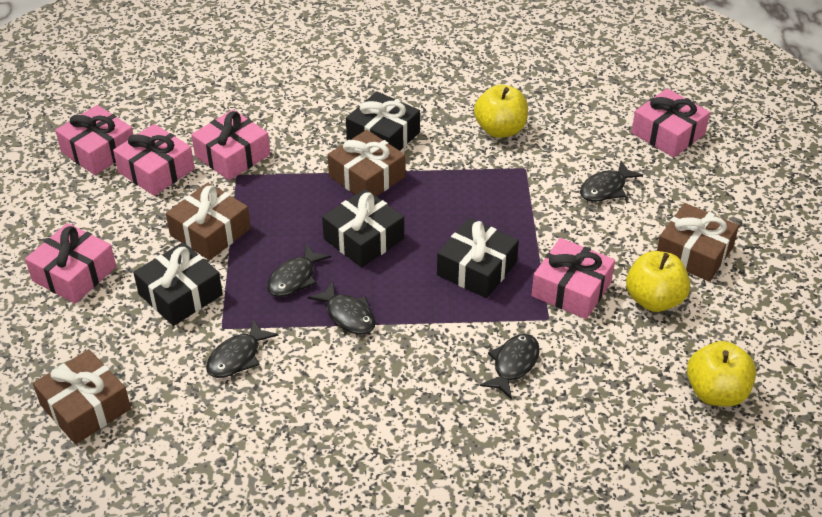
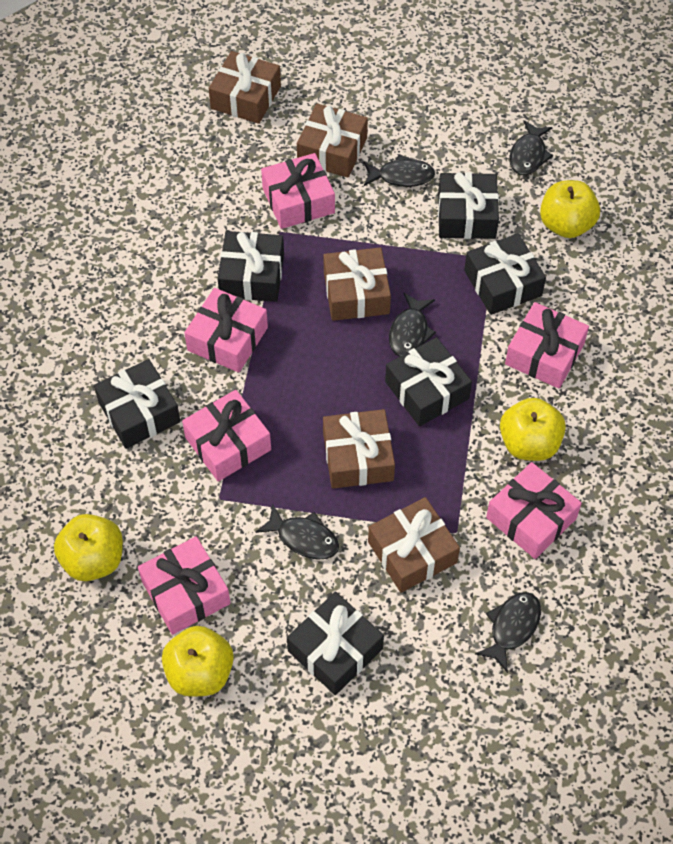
black gift: 4 -> 6
brown gift: 4 -> 5
yellow apple: 3 -> 4

